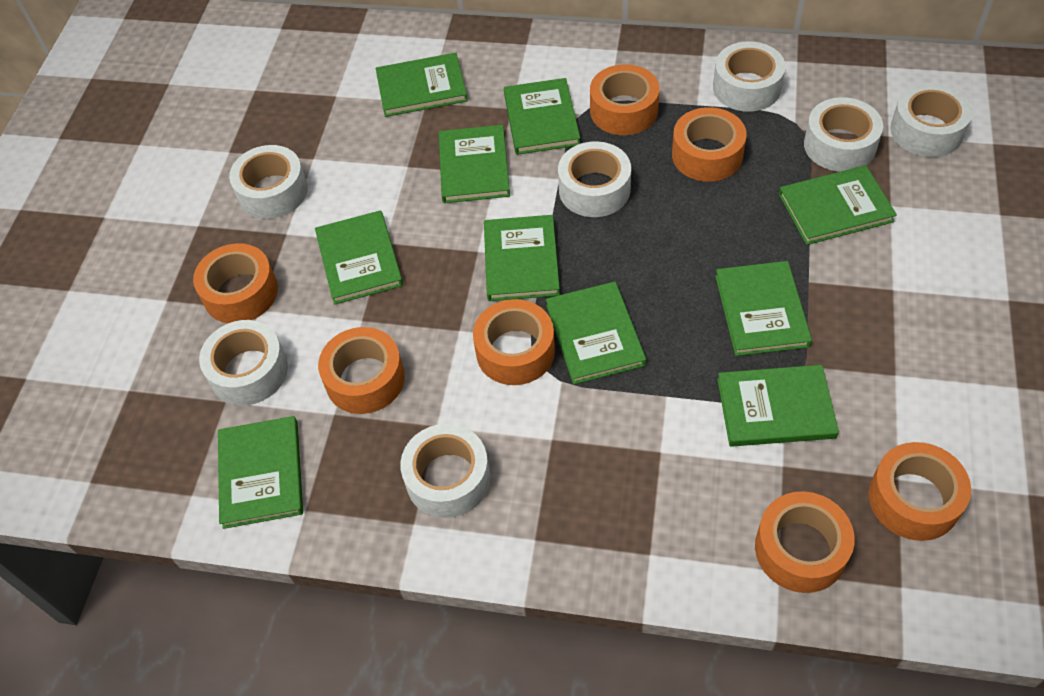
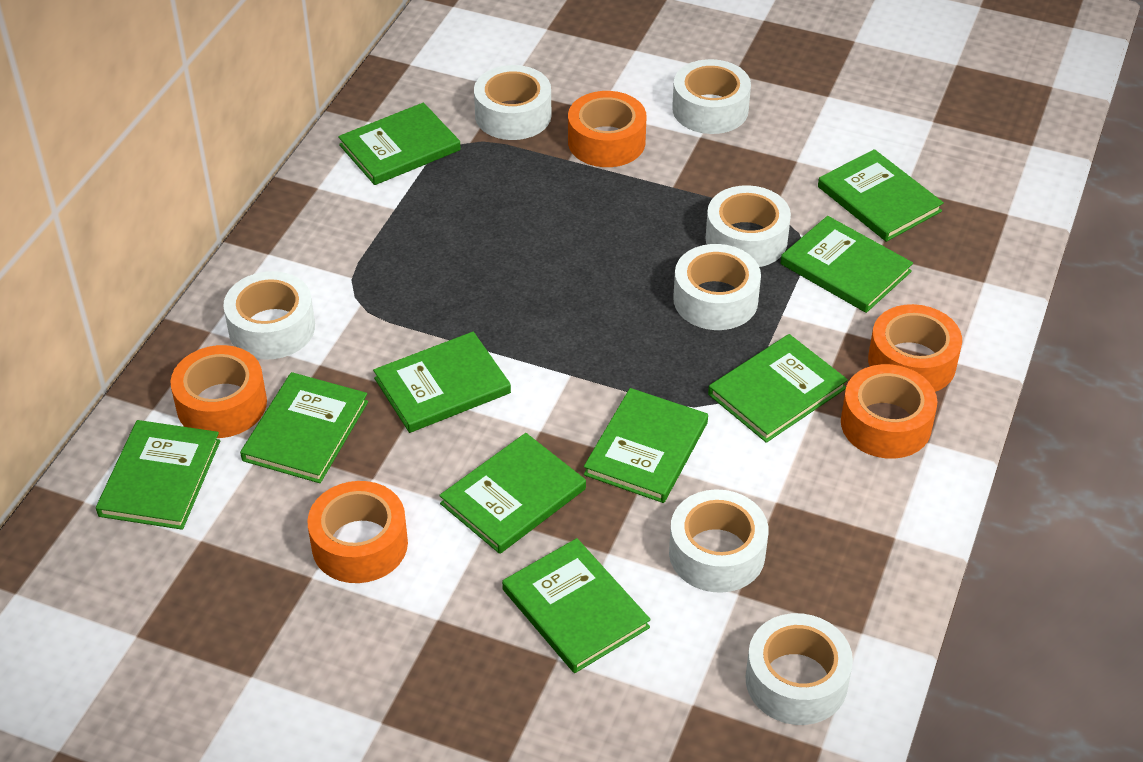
orange tape: 7 -> 5

